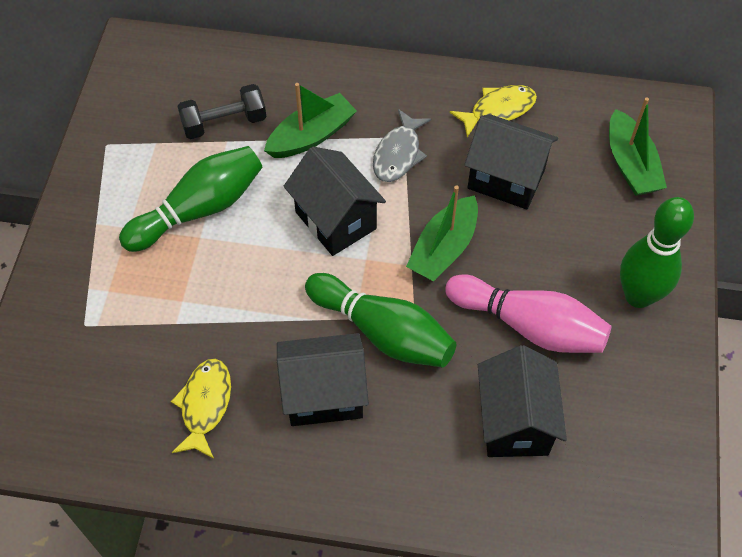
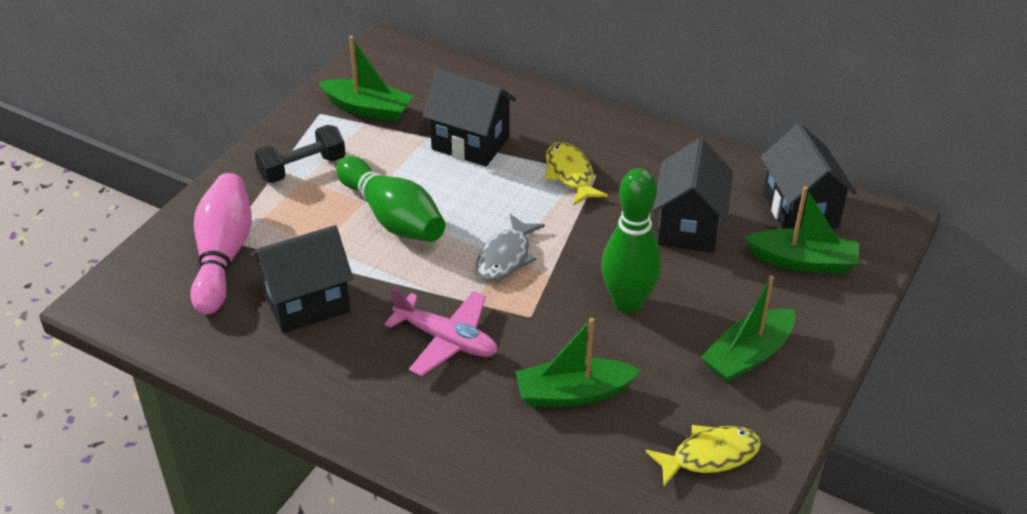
green boat: 3 -> 4
green bowling pin: 3 -> 2
pink plane: 0 -> 1

